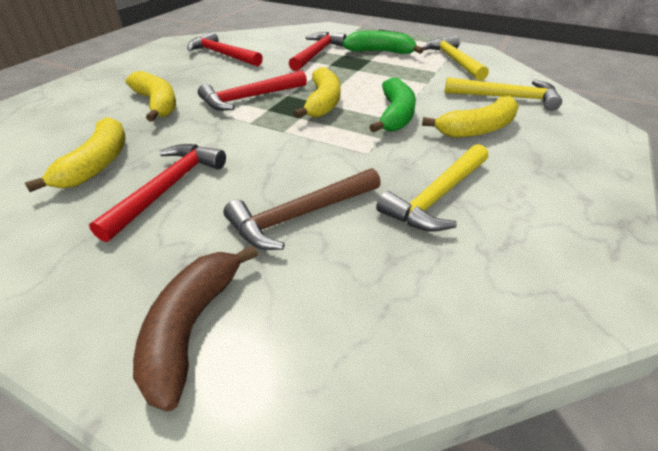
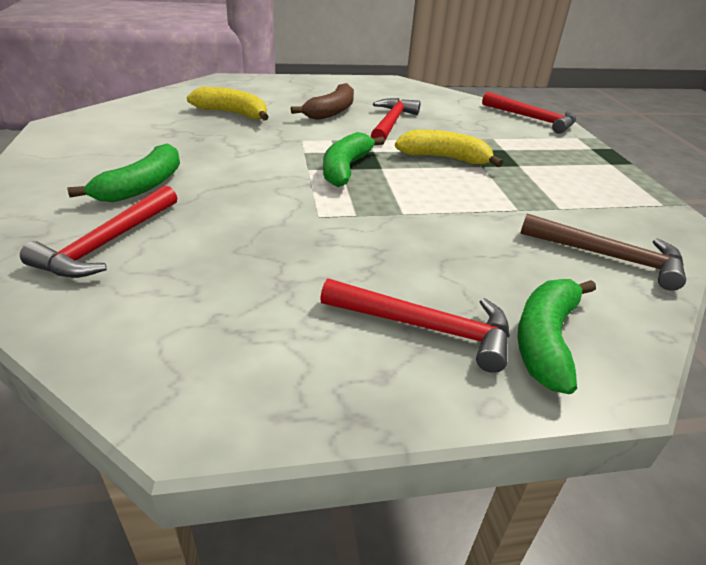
green banana: 2 -> 3
yellow banana: 4 -> 2
yellow hammer: 3 -> 0

